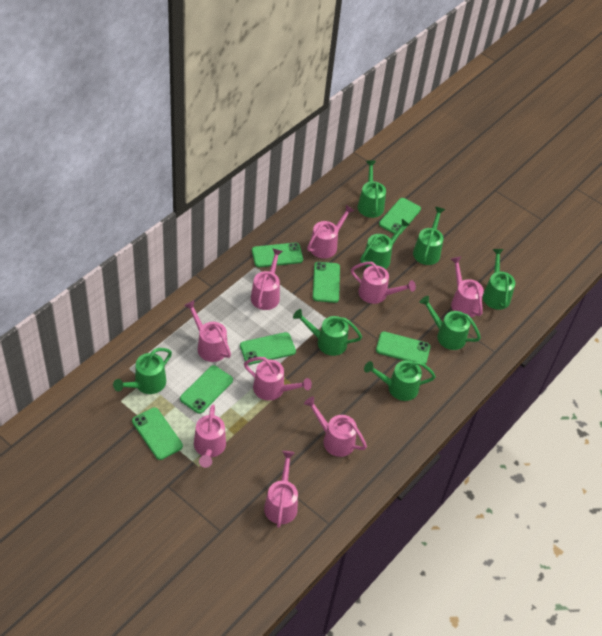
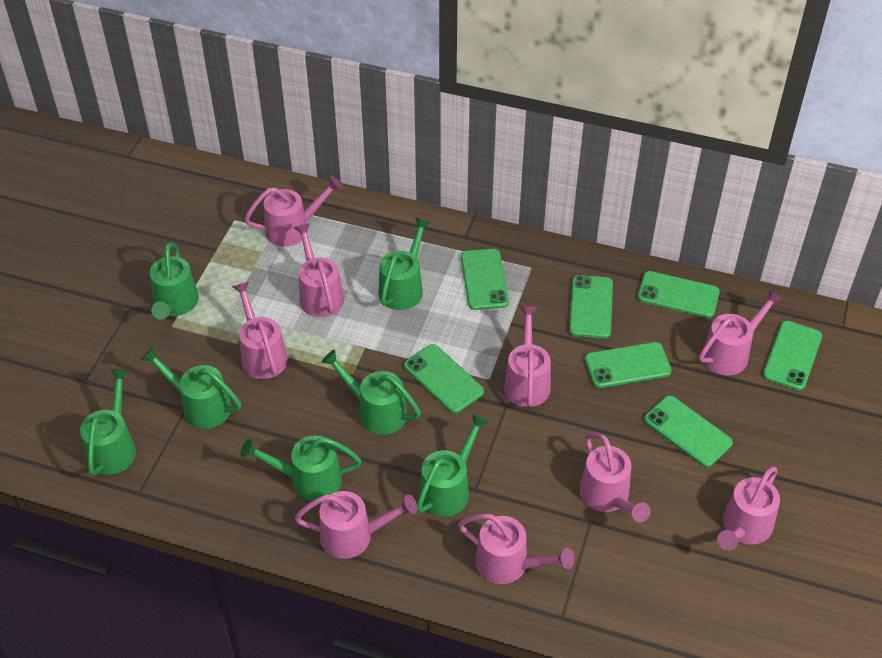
green watering can: 8 -> 7

